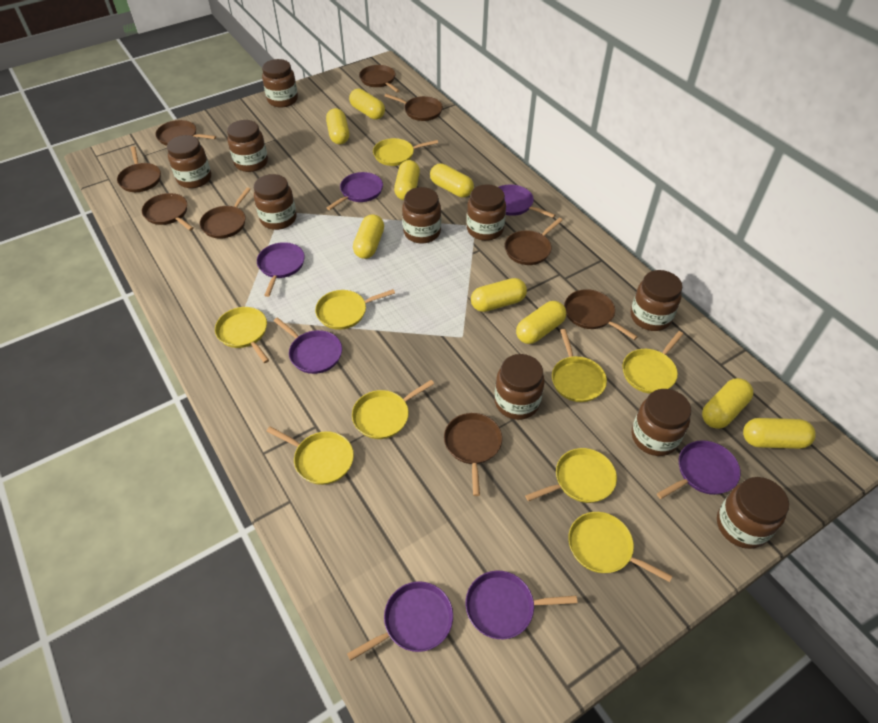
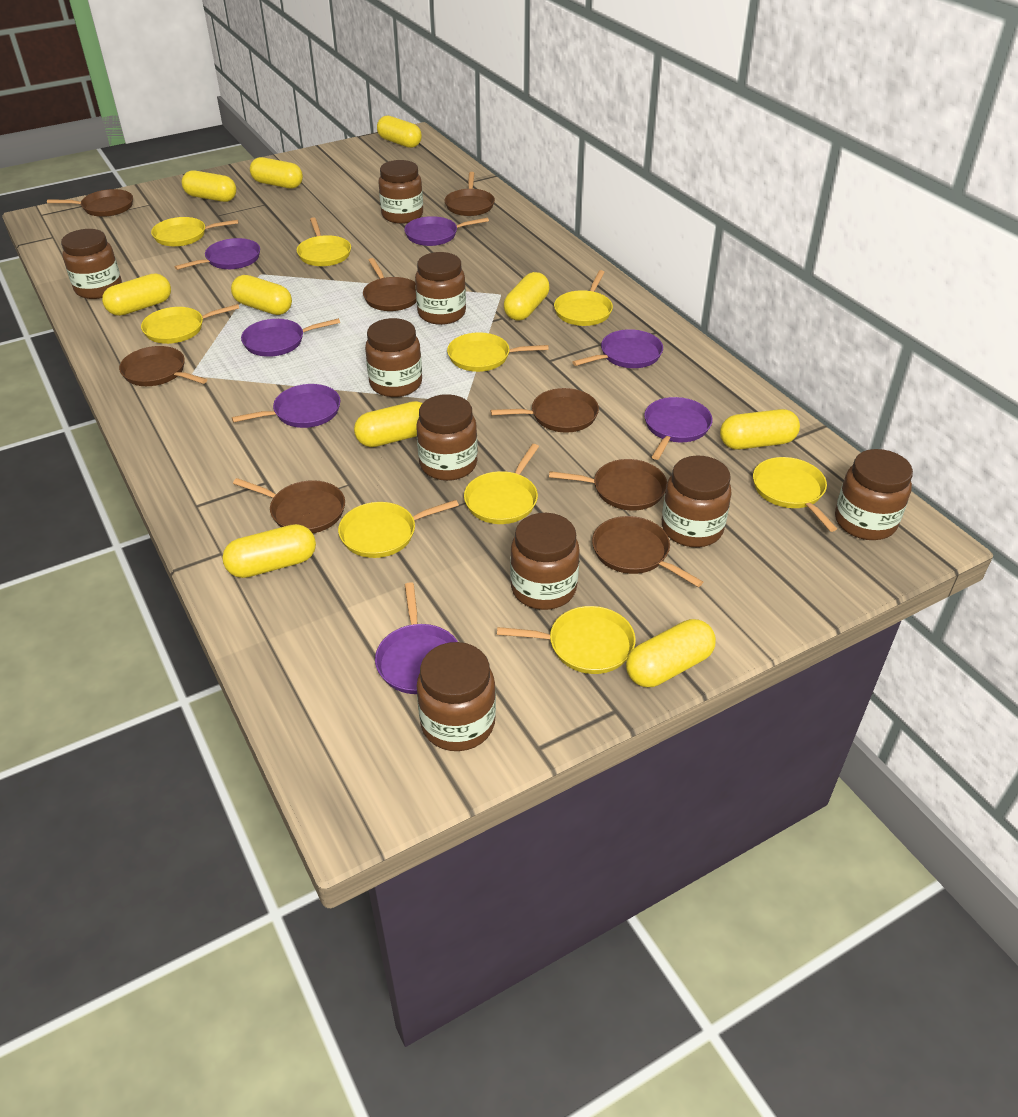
brown jar: 10 -> 9
brown pan: 9 -> 8
yellow capsule: 9 -> 10

